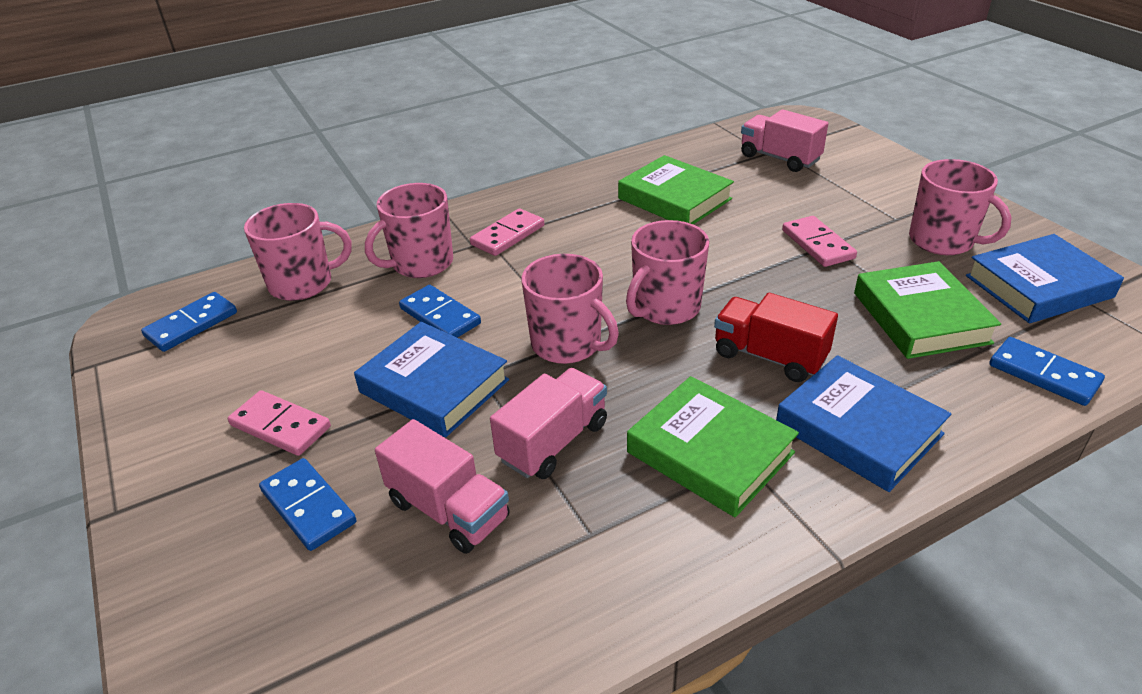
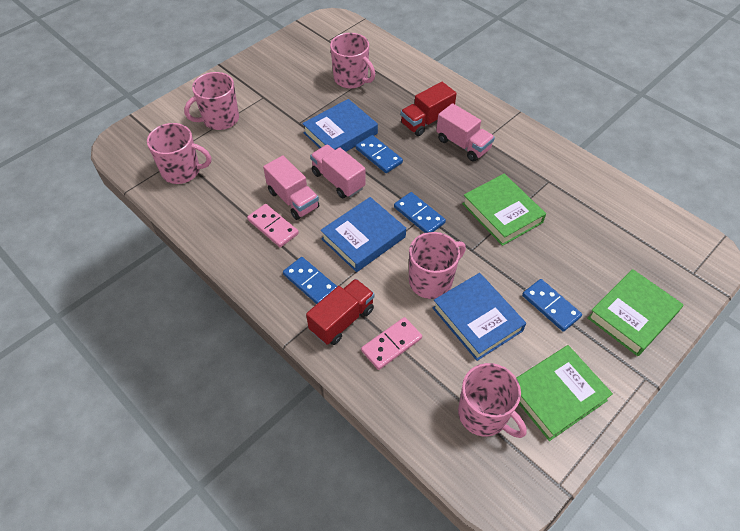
pink domino: 3 -> 2
red truck: 1 -> 2

